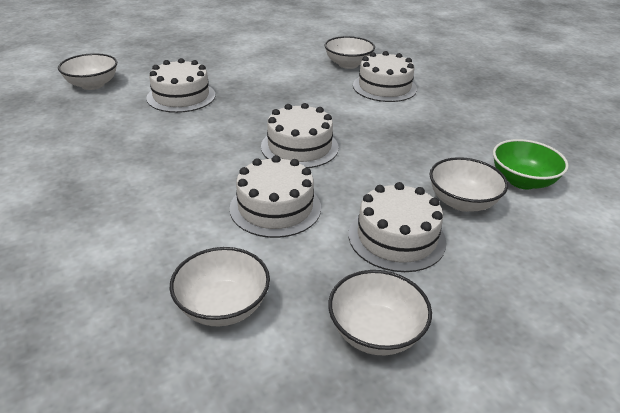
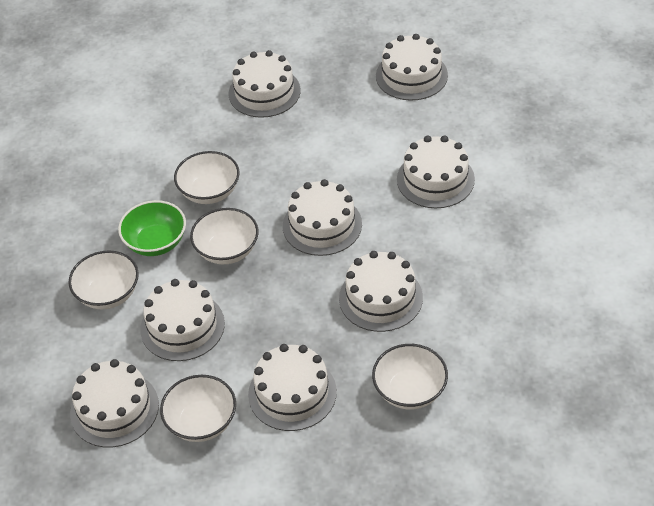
white cake: 5 -> 8

